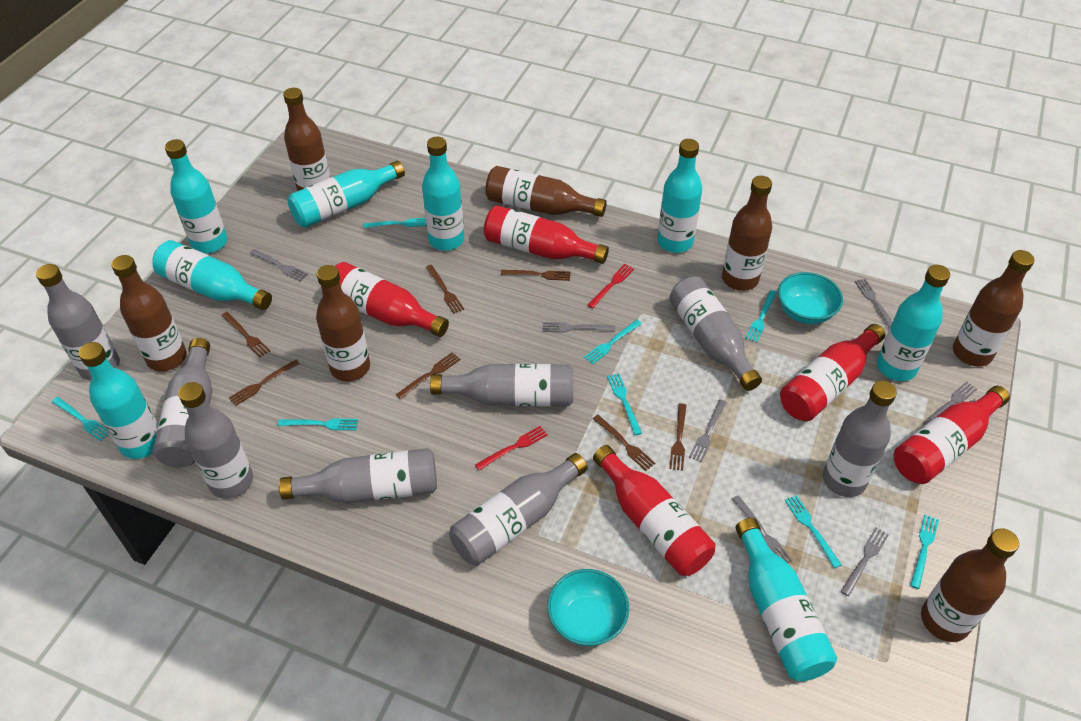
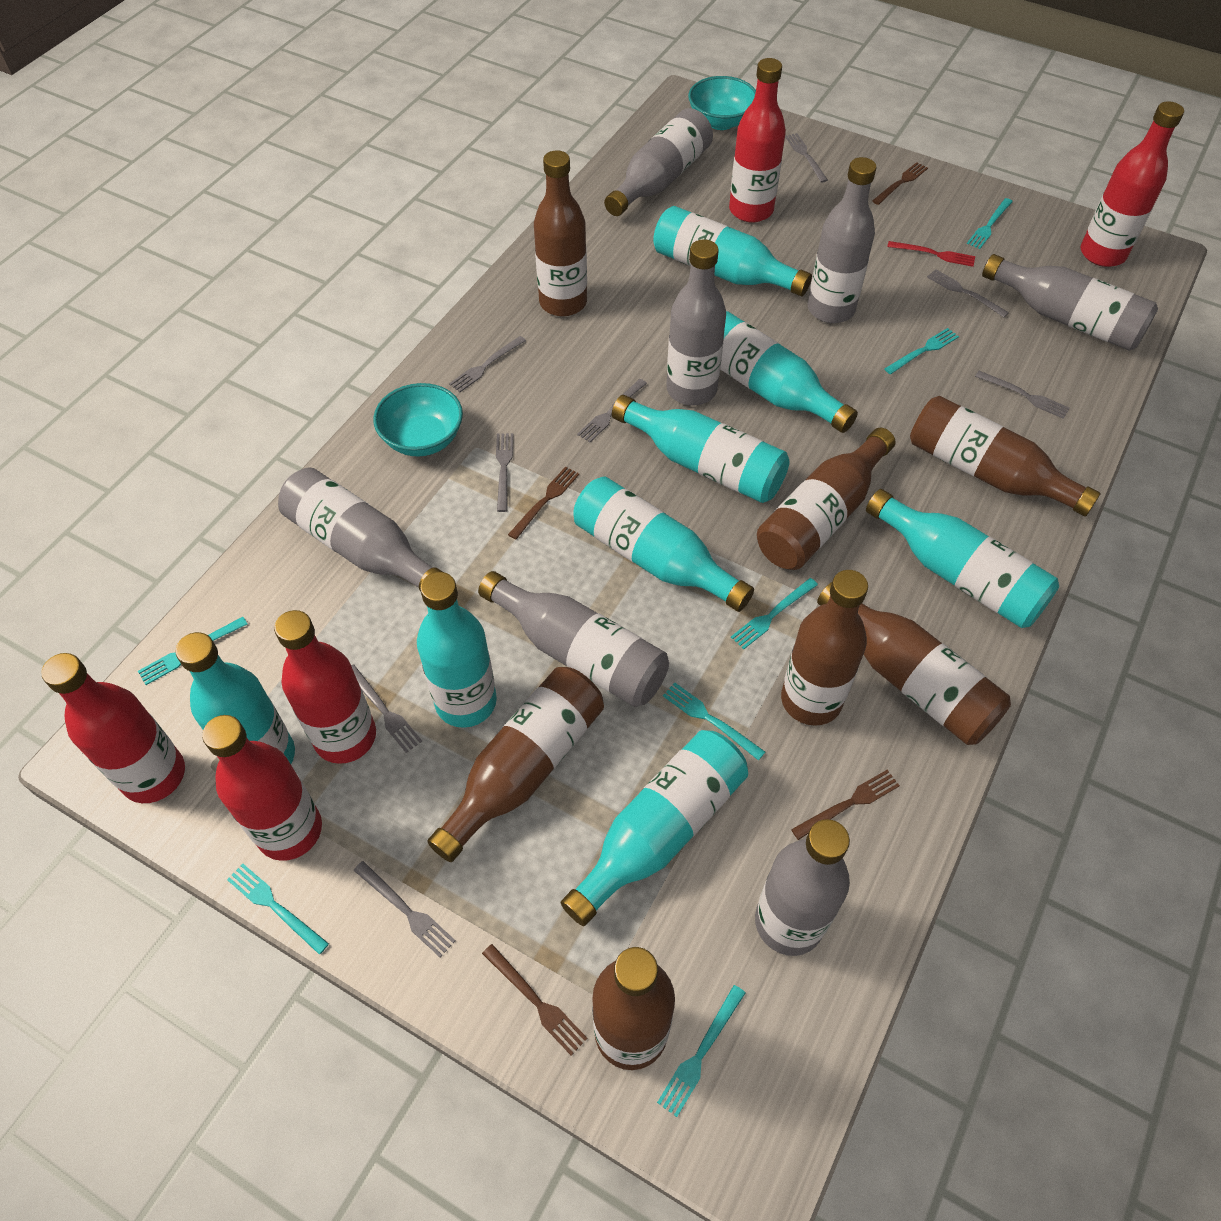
brown fork: 7 -> 4
grey bottle: 8 -> 7
grey fork: 7 -> 8
red fork: 2 -> 1
turquoise fork: 8 -> 7

